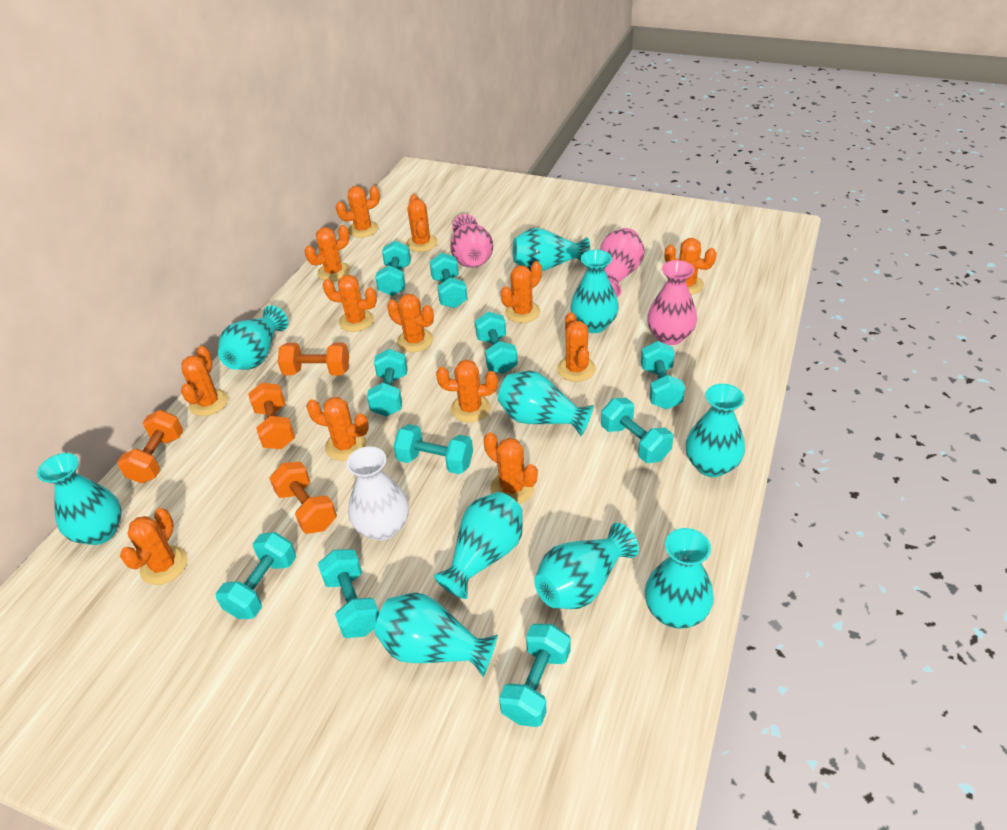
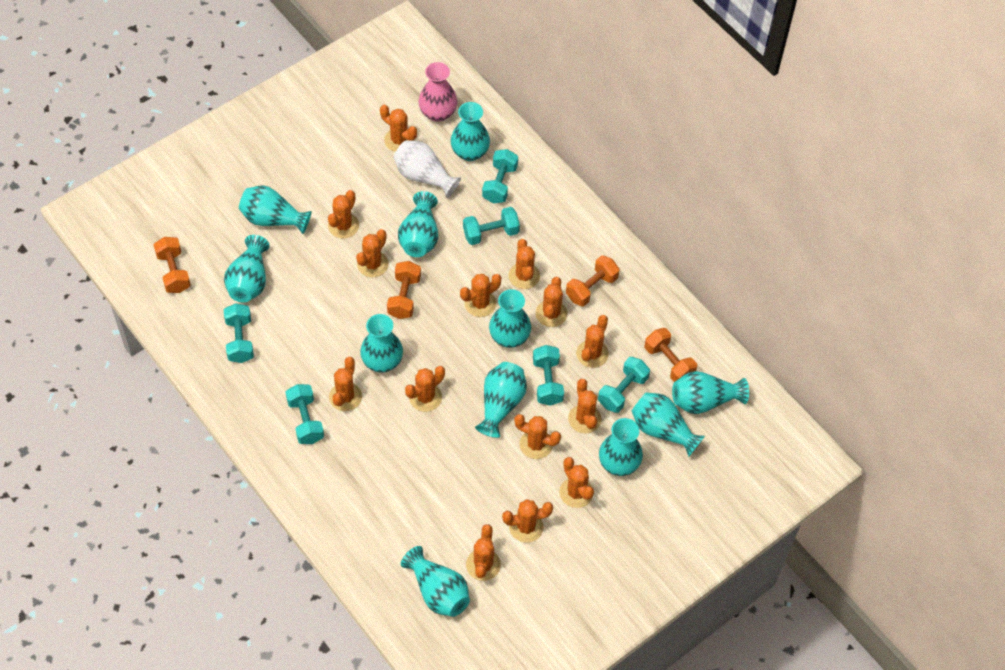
orange cactus: 13 -> 14
pink vase: 3 -> 1
turquoise dumbbell: 10 -> 6
turquoise vase: 10 -> 11

